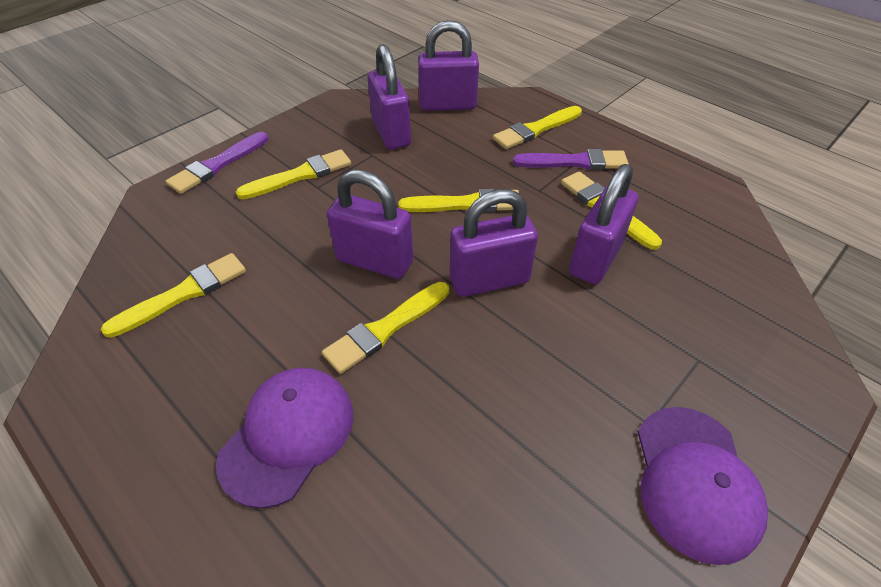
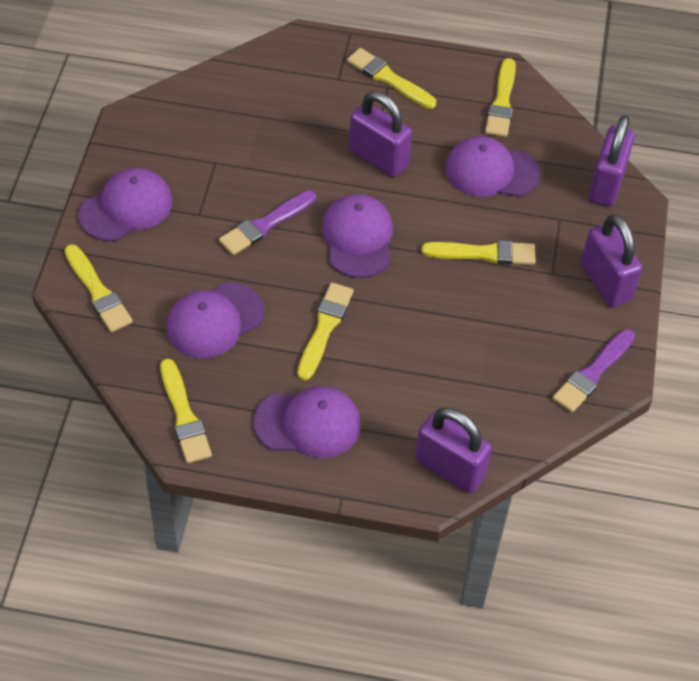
purple cap: 2 -> 5
purple padlock: 5 -> 4

